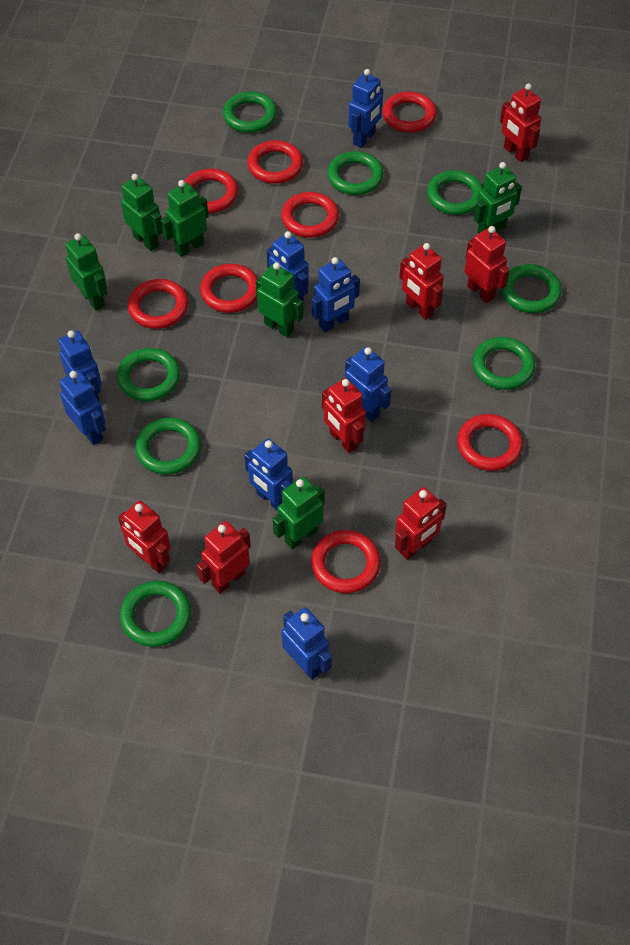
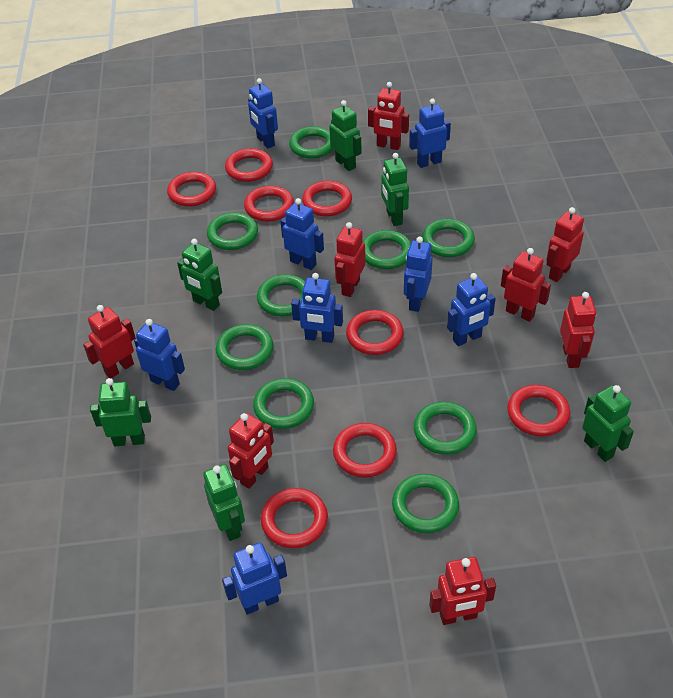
green ring: 8 -> 9
red robot: 7 -> 8

